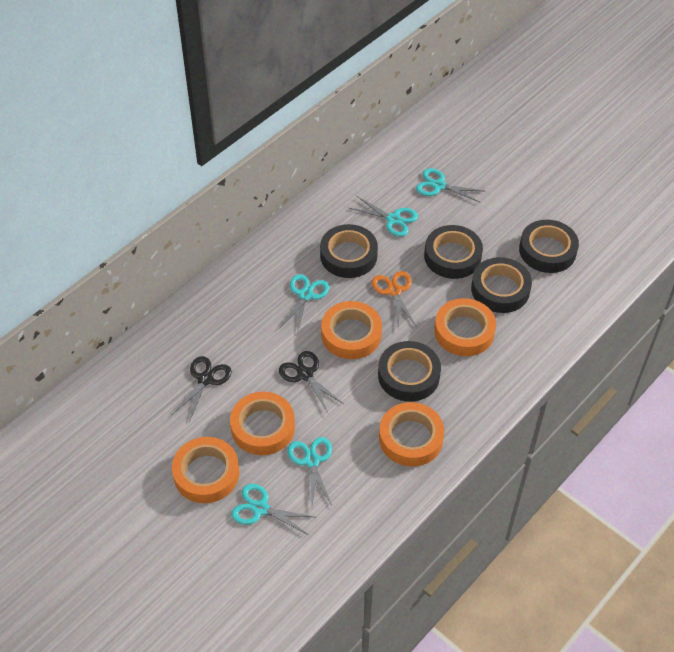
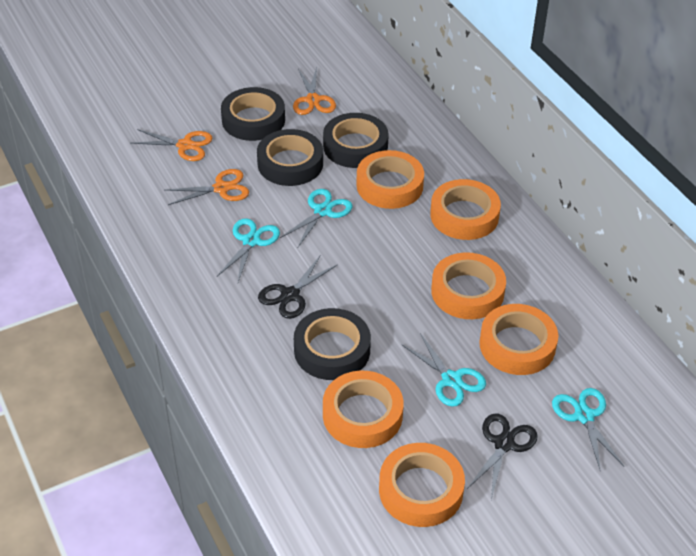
black tape: 5 -> 4
orange scissors: 1 -> 3
orange tape: 5 -> 6
turquoise scissors: 5 -> 4

